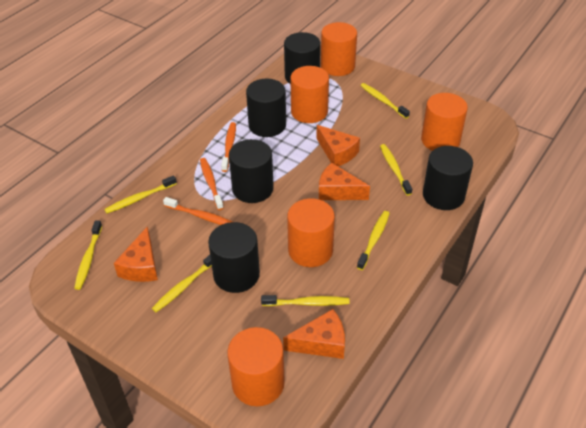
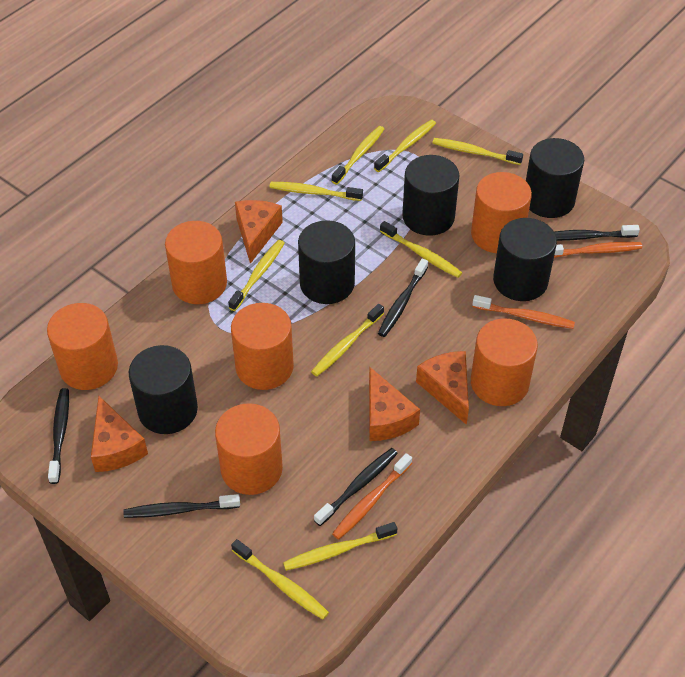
black toothbrush: 0 -> 5
orange cylinder: 5 -> 6
yellow toothbrush: 7 -> 9

